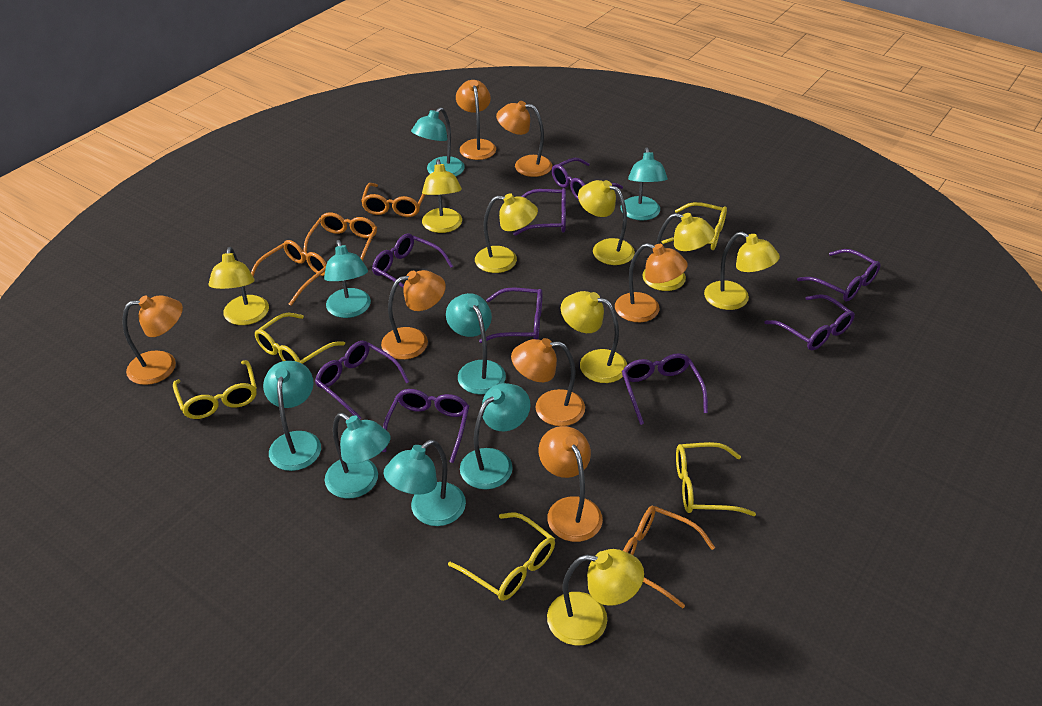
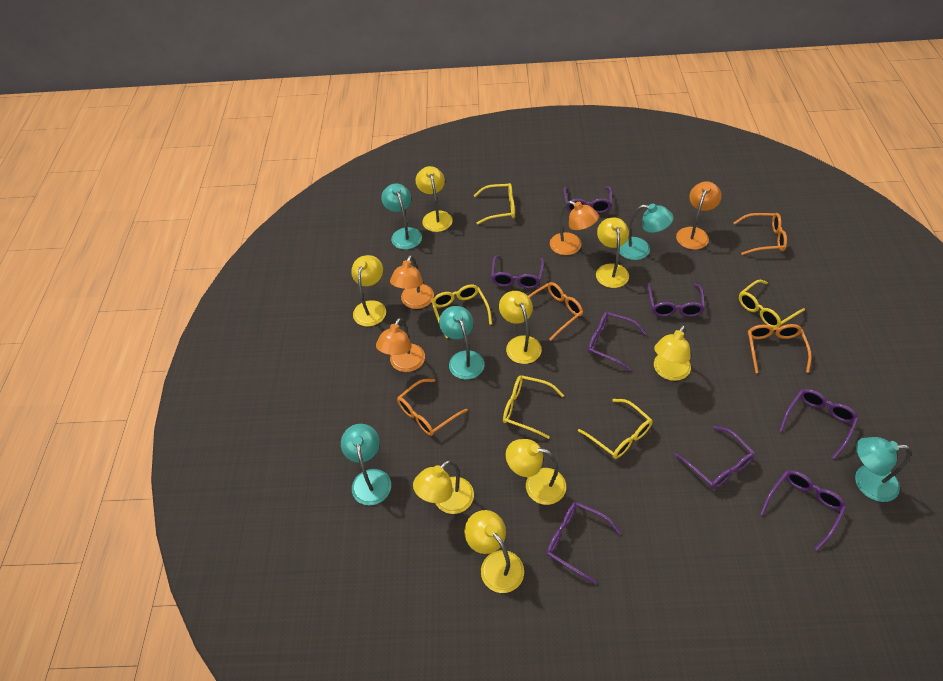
orange lamp: 7 -> 4
purple glasses: 9 -> 8
turquoise lamp: 8 -> 5

